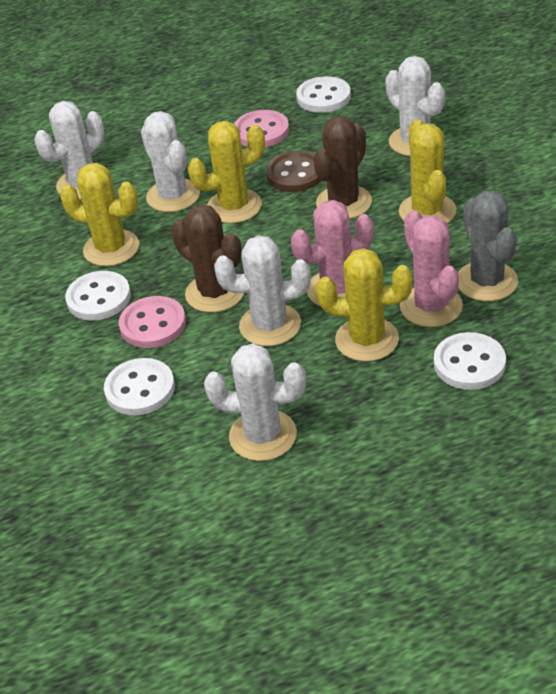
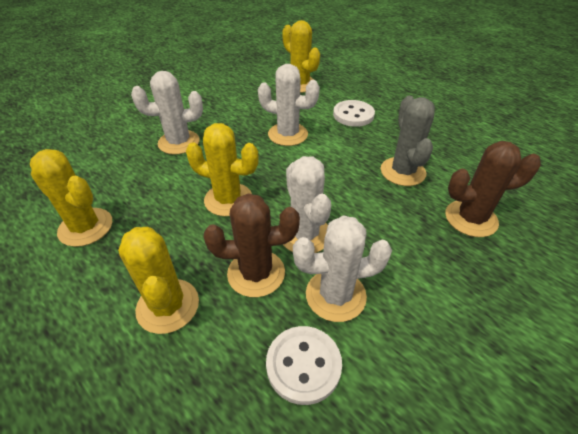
brown button: 1 -> 0
pink button: 2 -> 0
pink cactus: 2 -> 0
white button: 4 -> 2
white cactus: 5 -> 4

